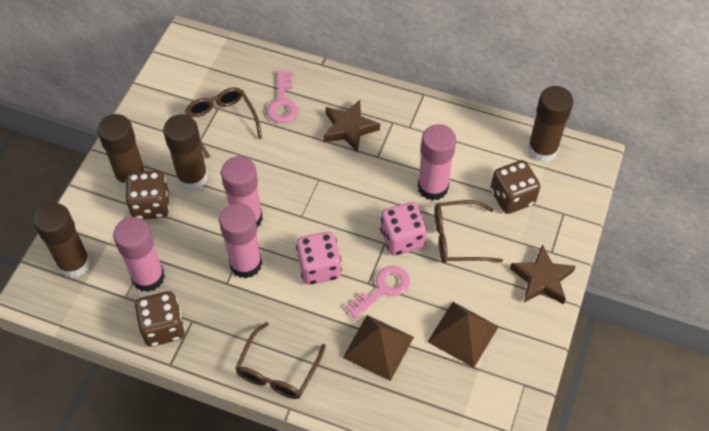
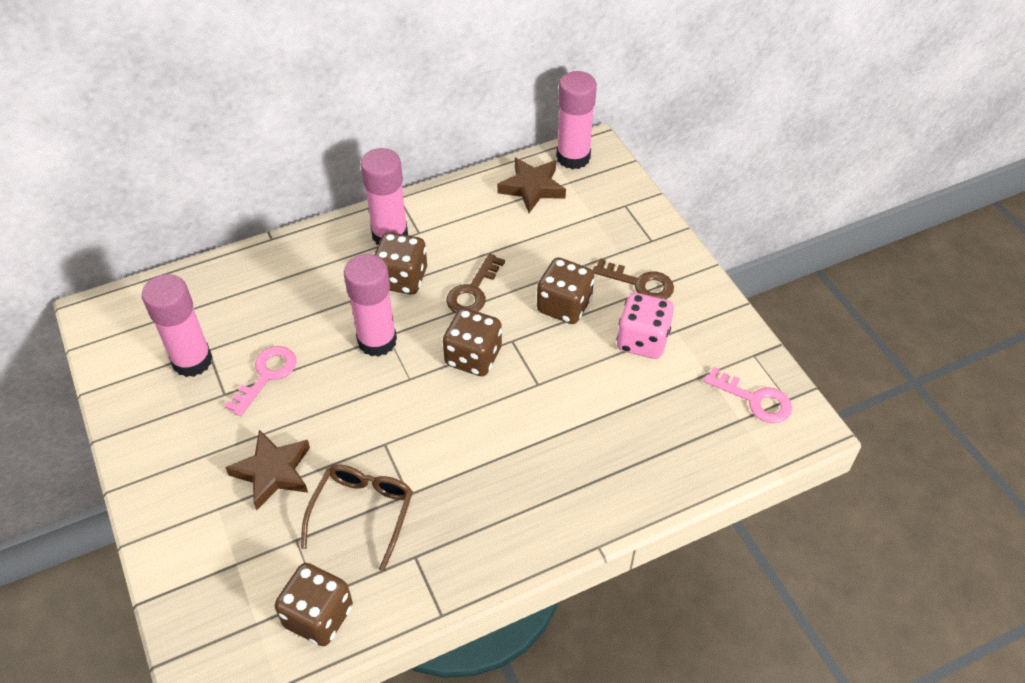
brown dice: 3 -> 4
brown glasses: 3 -> 1
brown glue stick: 4 -> 0
brown key: 0 -> 2
brown pyramid: 2 -> 0
pink dice: 2 -> 1

